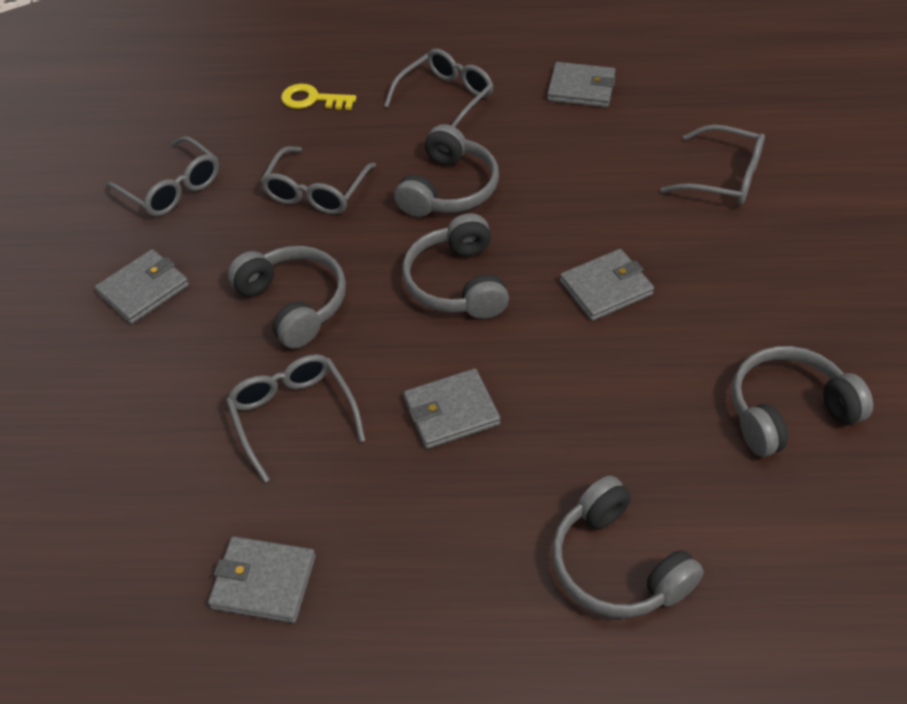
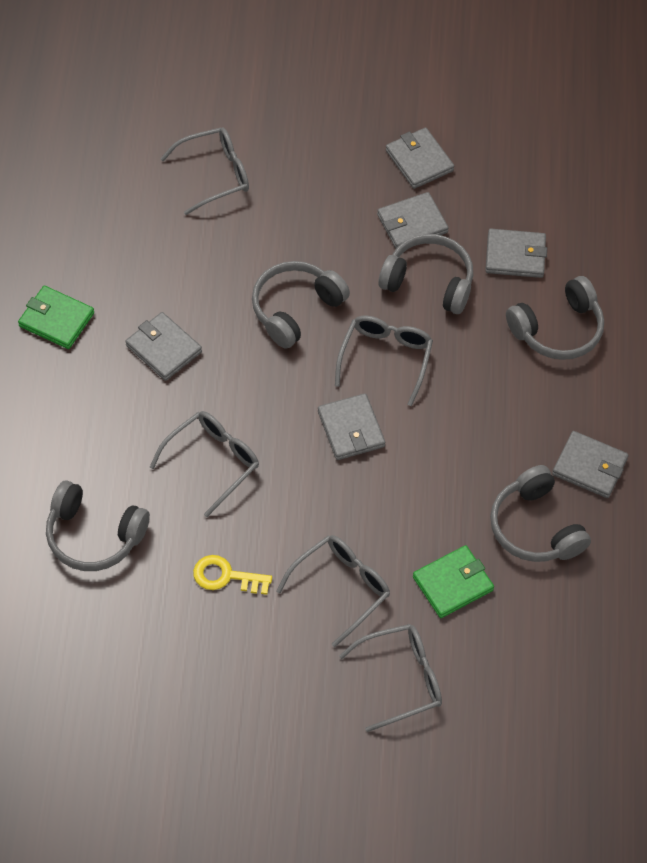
green wallet: 0 -> 2
grey wallet: 5 -> 6

